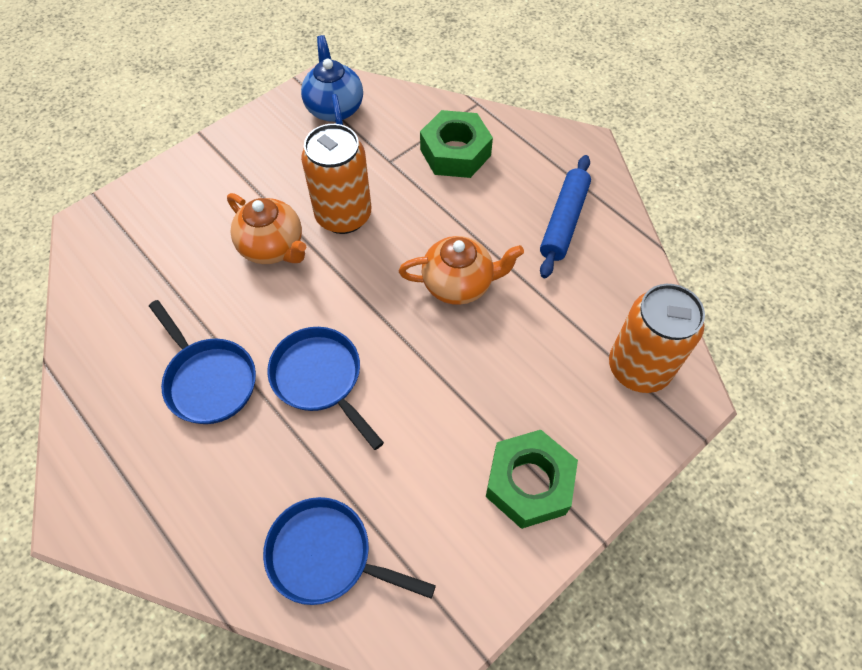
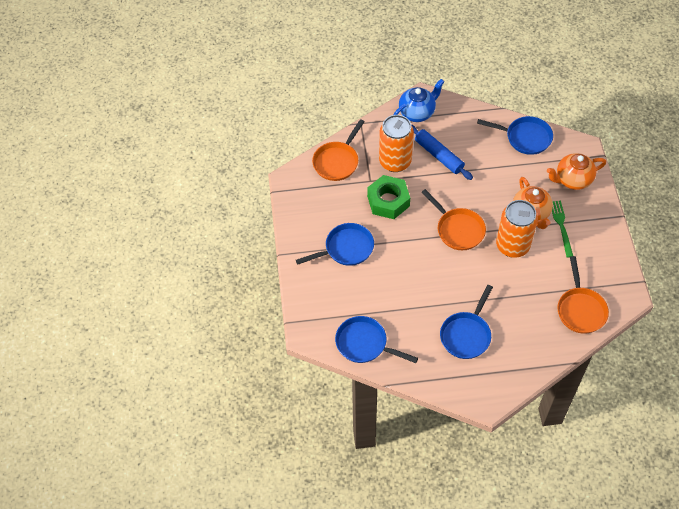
blue pan: 3 -> 4
green fork: 0 -> 1
green nut: 2 -> 1
orange pan: 0 -> 3

